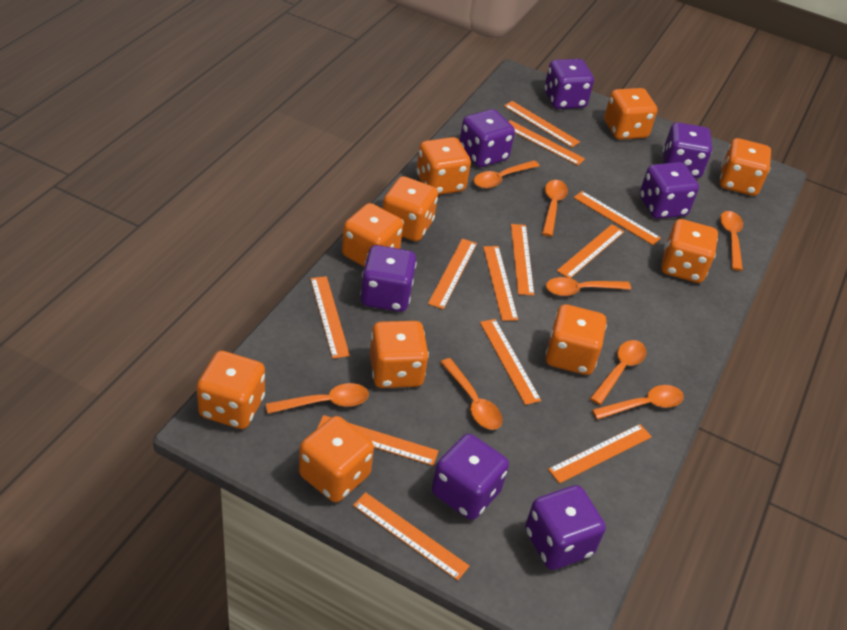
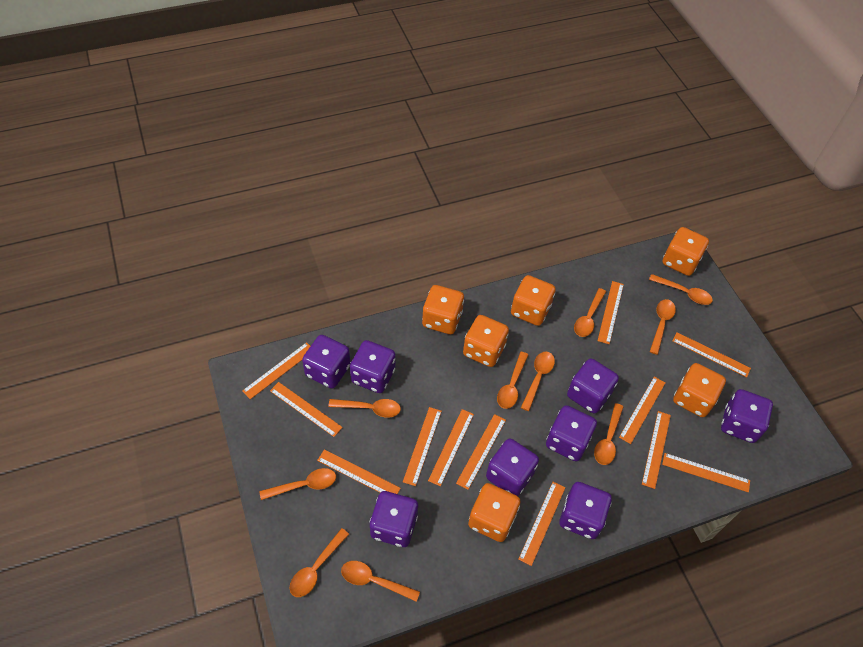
orange dice: 10 -> 6
orange spoon: 8 -> 10
purple dice: 7 -> 8

